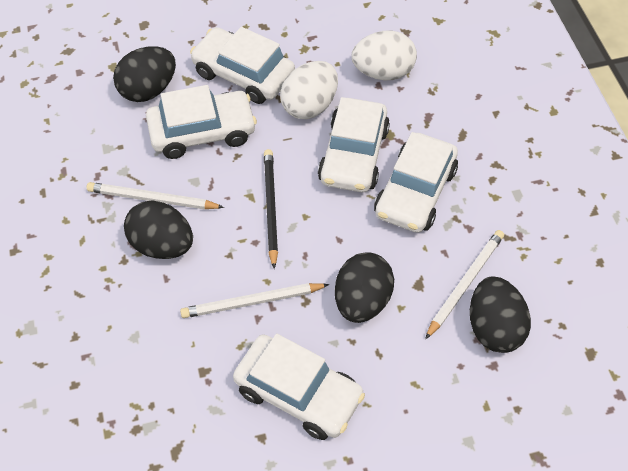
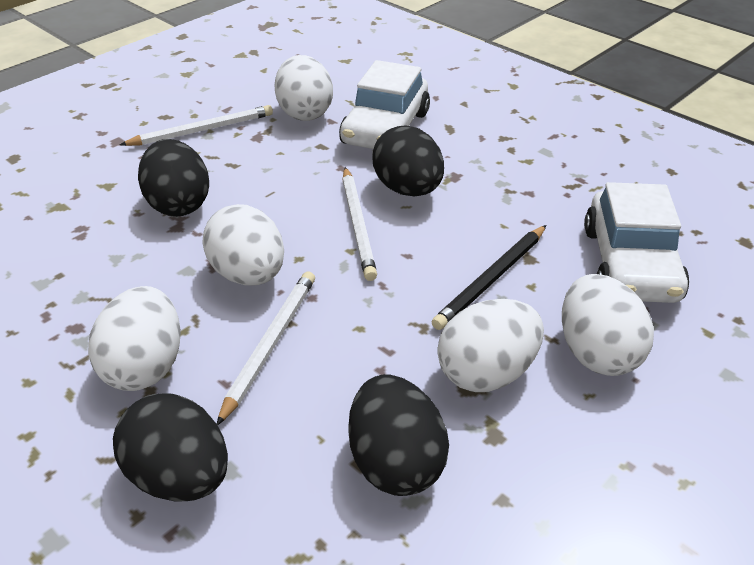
white car: 5 -> 2
white egg: 2 -> 5

